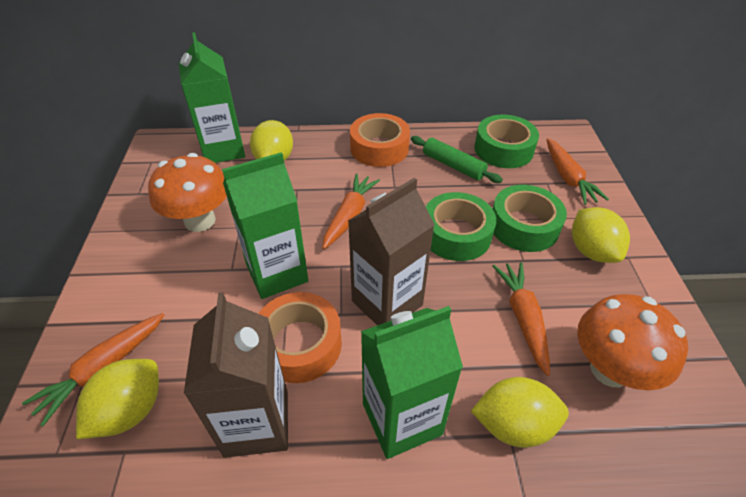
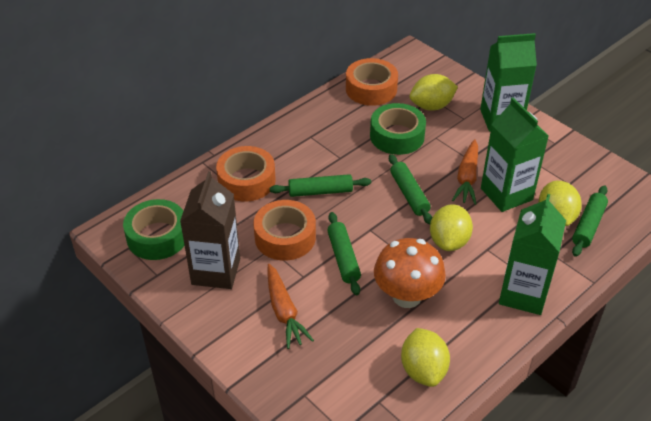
brown carton: 2 -> 1
green rolling pin: 1 -> 4
green tape: 3 -> 2
orange carrot: 4 -> 2
orange mushroom: 2 -> 1
orange tape: 2 -> 3

